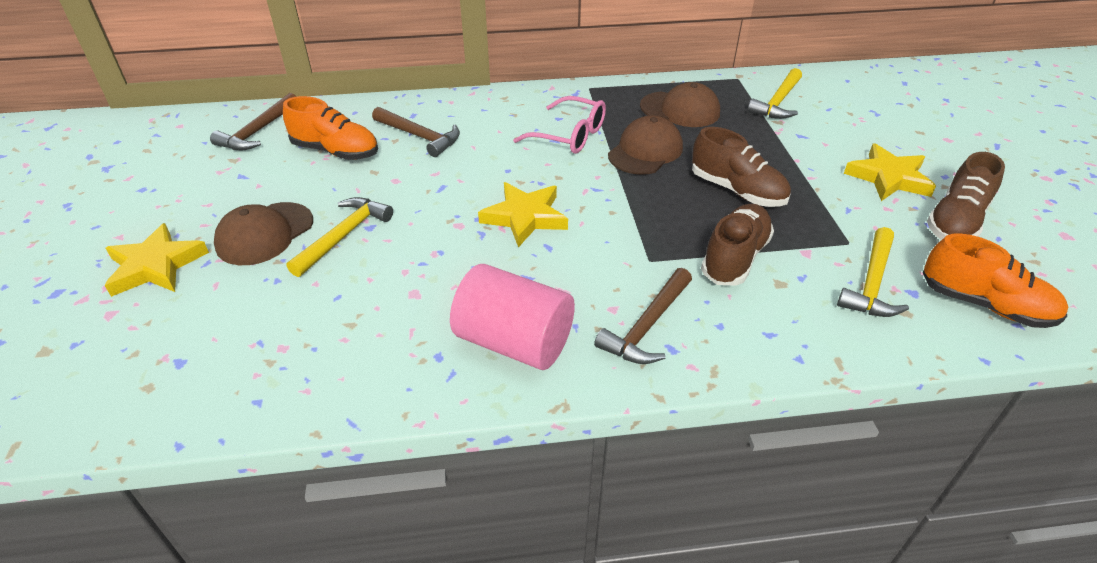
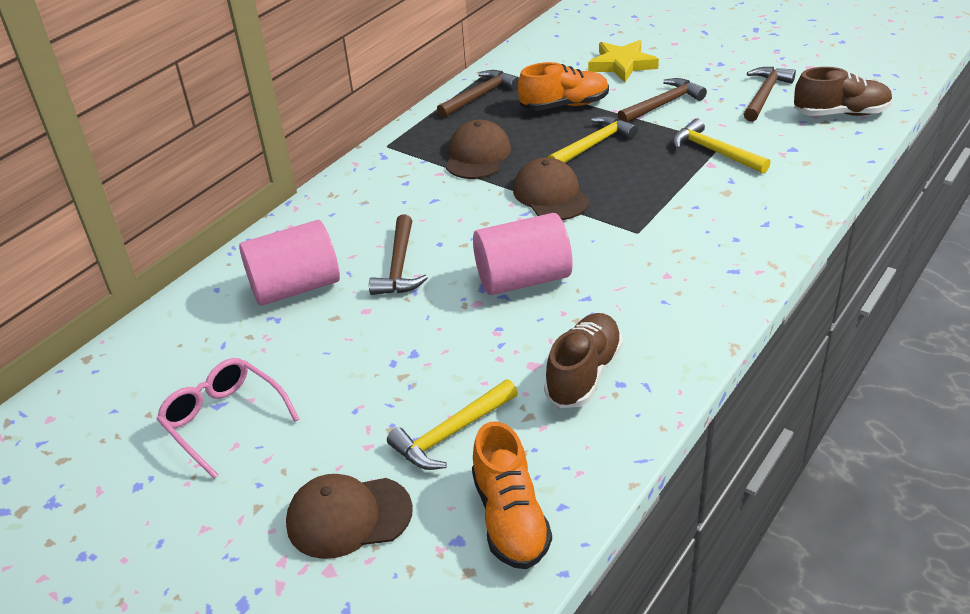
brown hammer: 3 -> 4
brown shoe: 3 -> 2
pink cylinder: 1 -> 2
yellow star: 3 -> 1

